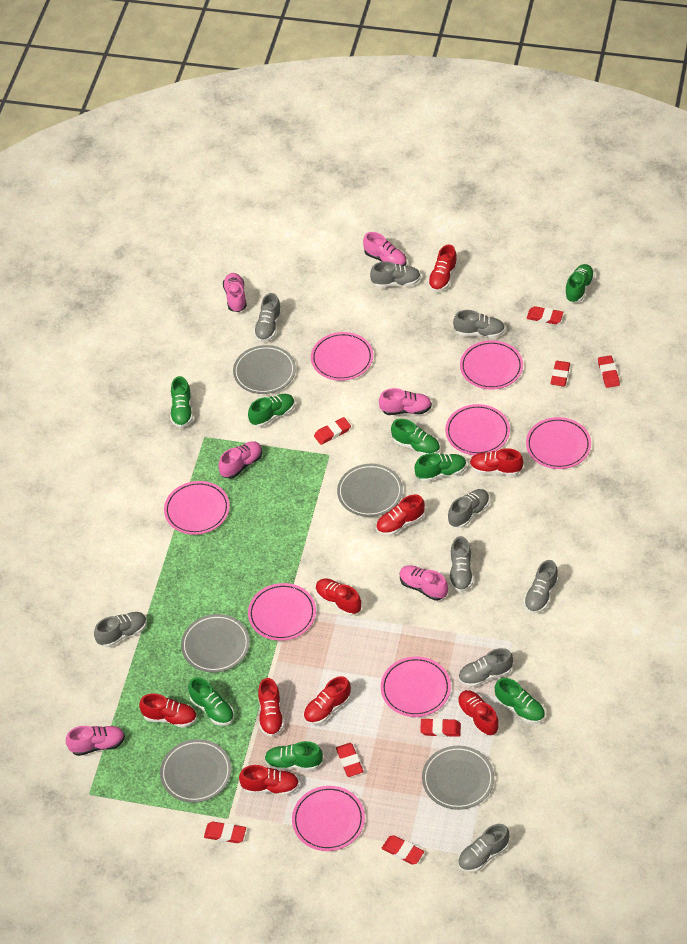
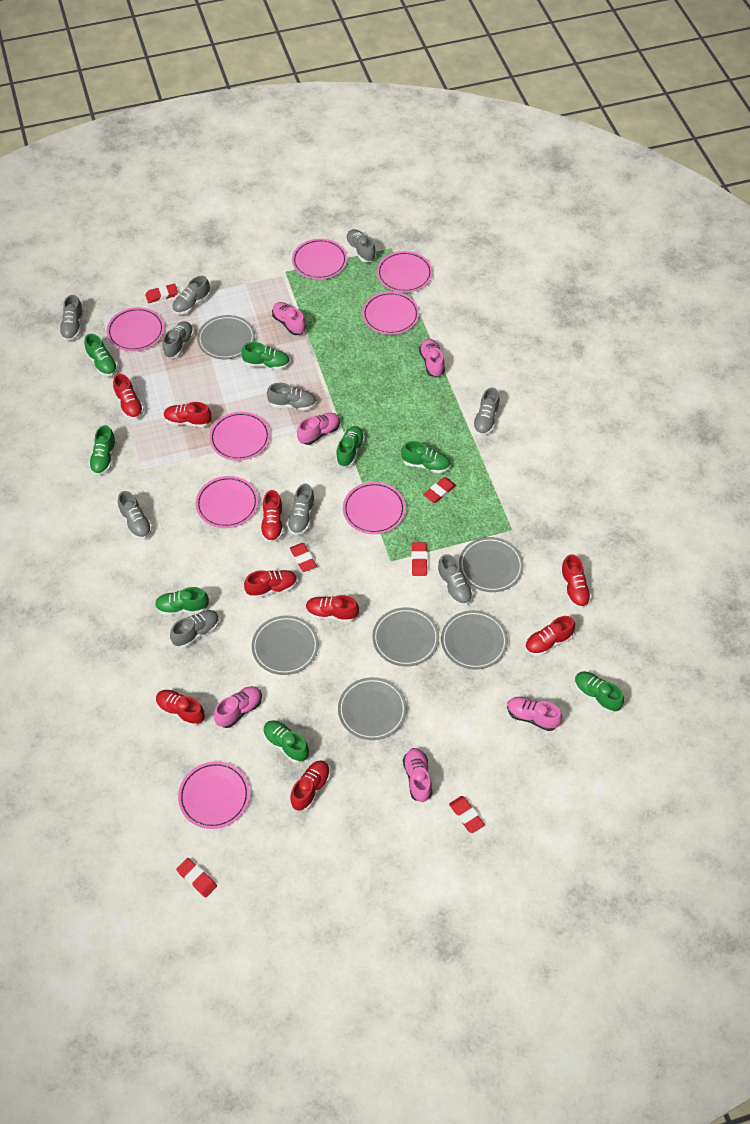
grey plate: 5 -> 6
grey shoe: 9 -> 10
red eraser: 8 -> 6

